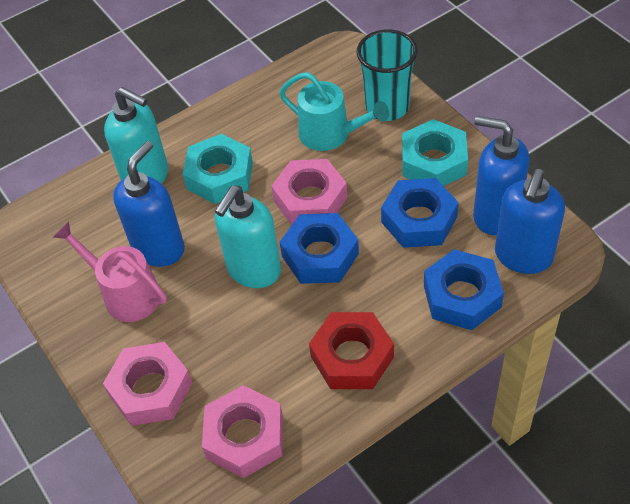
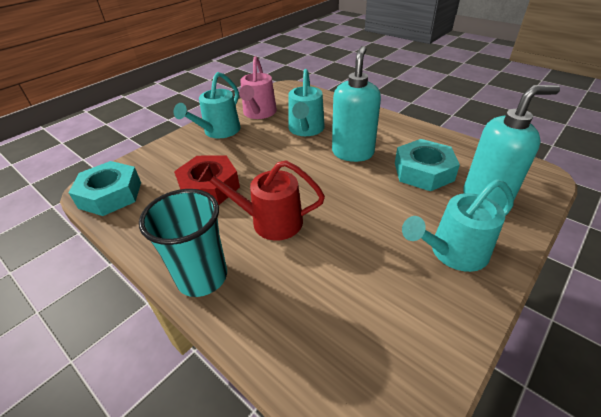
blue nut: 3 -> 0
blue soap dispenser: 3 -> 0
pink nut: 3 -> 0
red watering can: 0 -> 1
turquoise watering can: 1 -> 3

